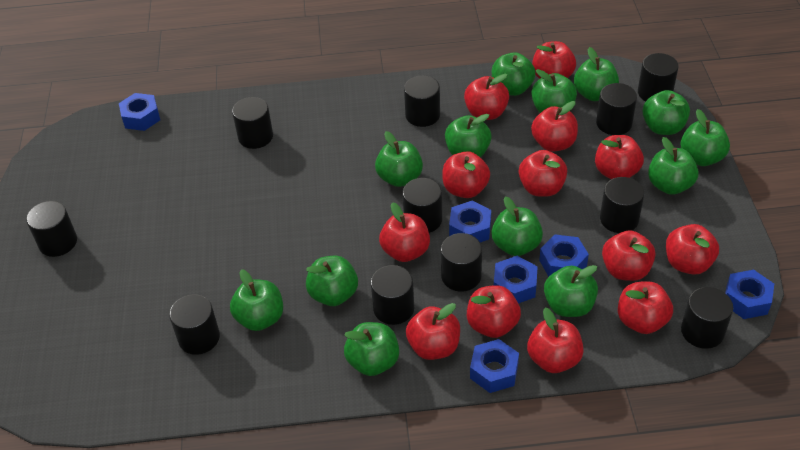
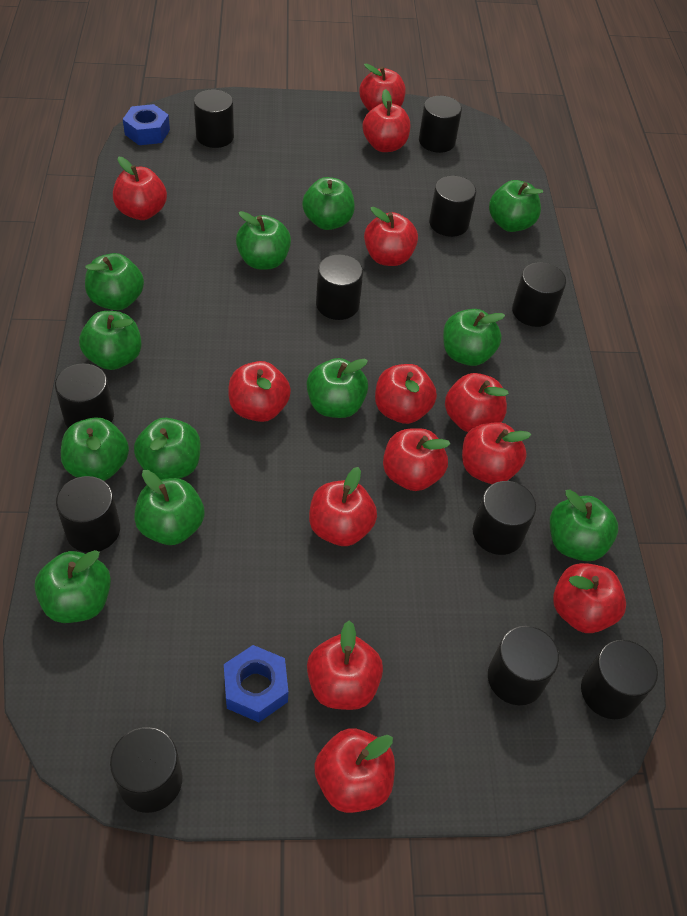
blue nut: 6 -> 2
green apple: 13 -> 12

